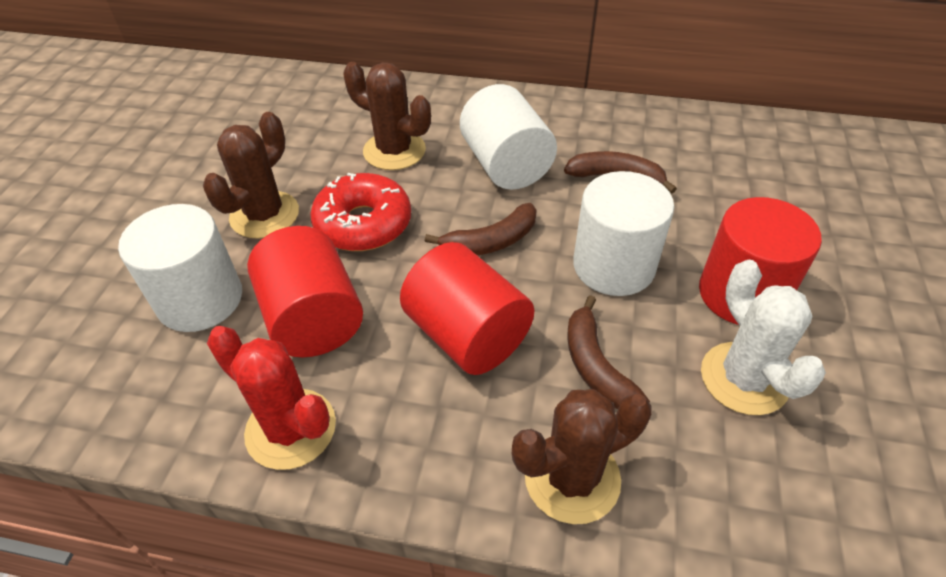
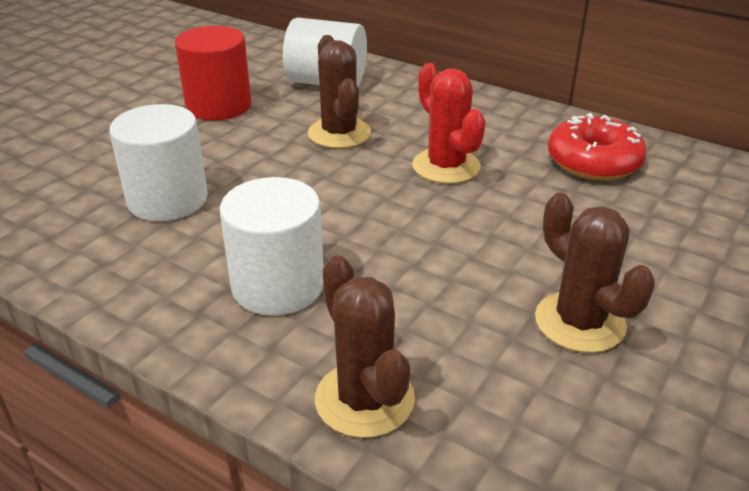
brown banana: 3 -> 0
red cylinder: 3 -> 1
white cactus: 1 -> 0

